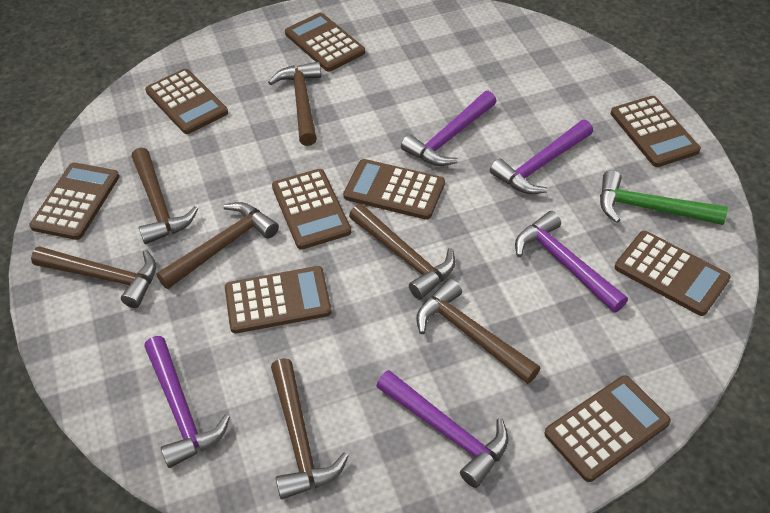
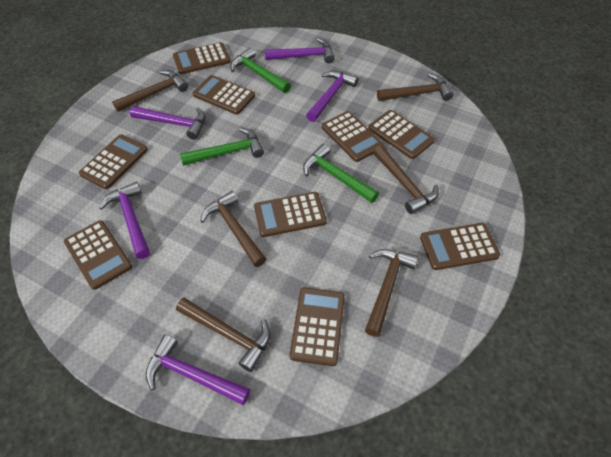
brown hammer: 7 -> 6
green hammer: 1 -> 3

